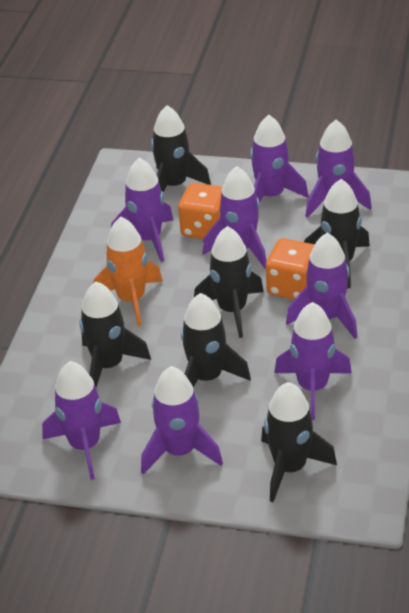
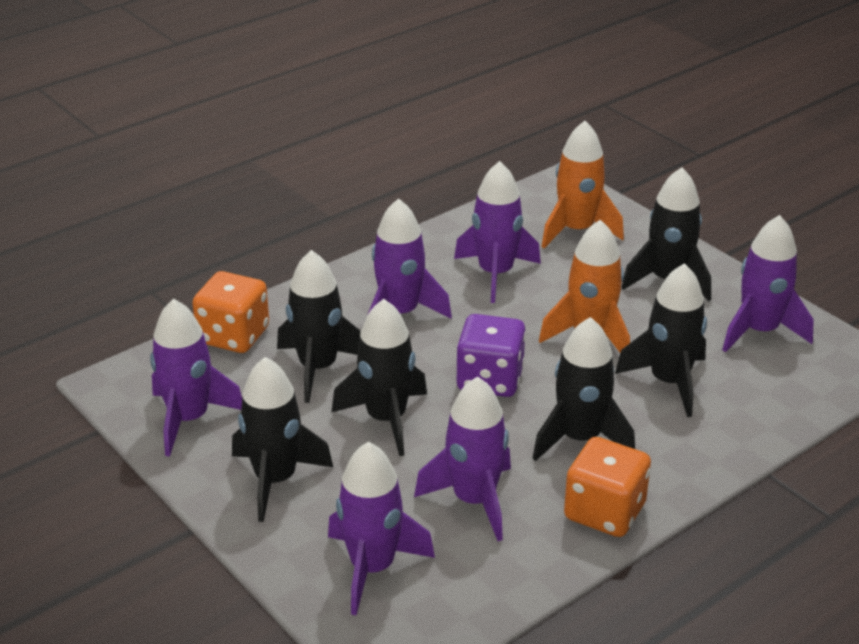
orange rocket: 1 -> 2
purple dice: 0 -> 1
purple rocket: 8 -> 6

